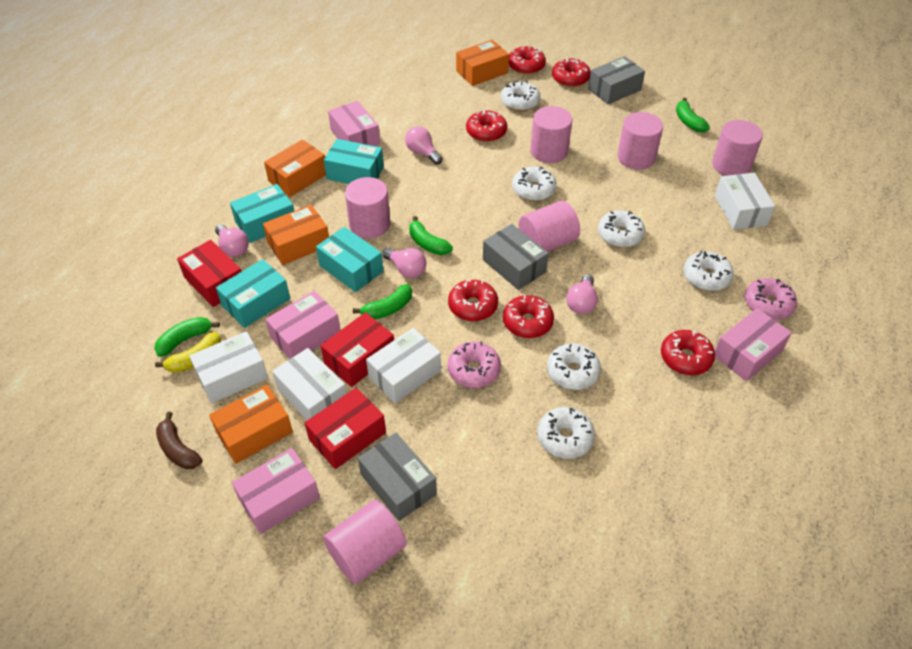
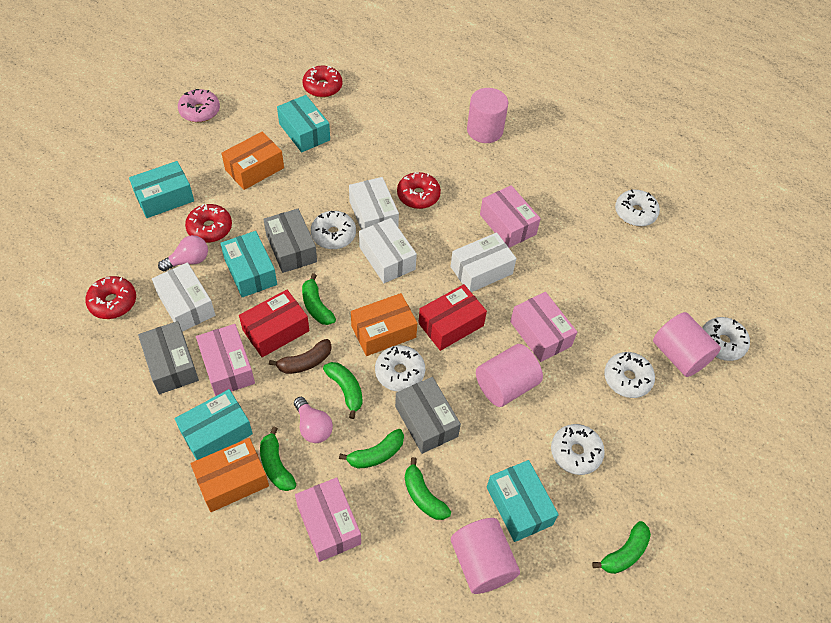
green banana: 4 -> 6
orange box: 4 -> 3
pink cylinder: 6 -> 4
pink donut: 2 -> 1
pink light bulb: 4 -> 2
red box: 3 -> 2
red donut: 6 -> 4
turquoise box: 4 -> 5
yellow banana: 1 -> 0

